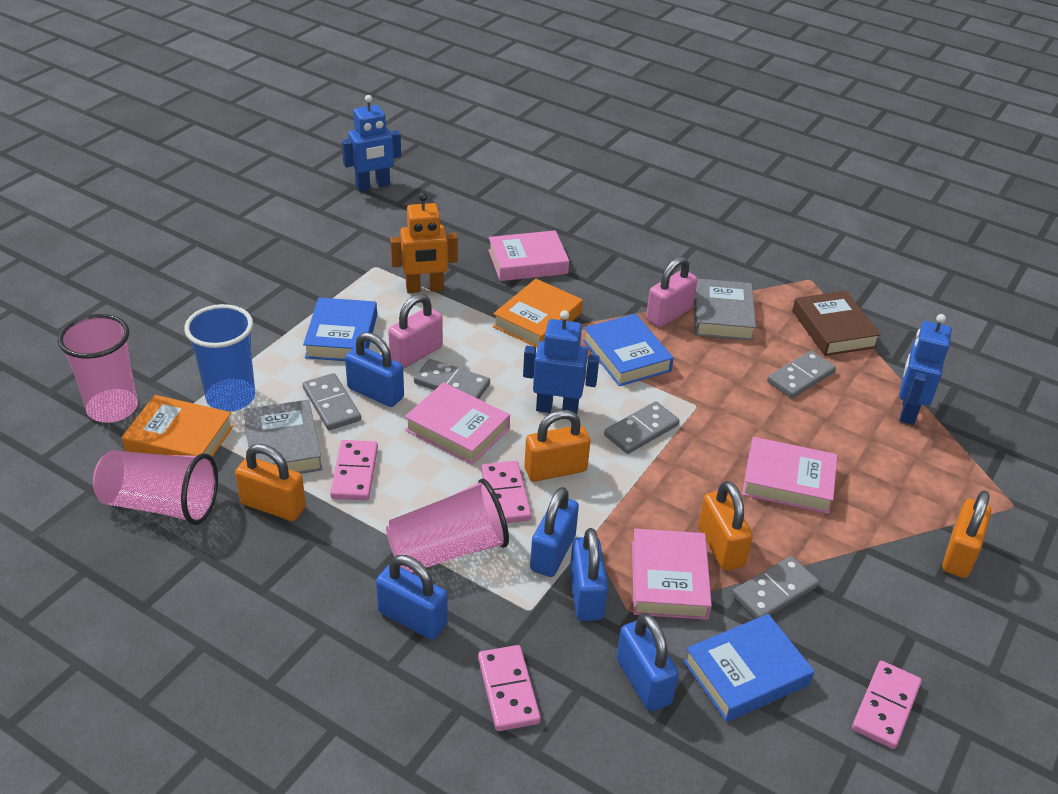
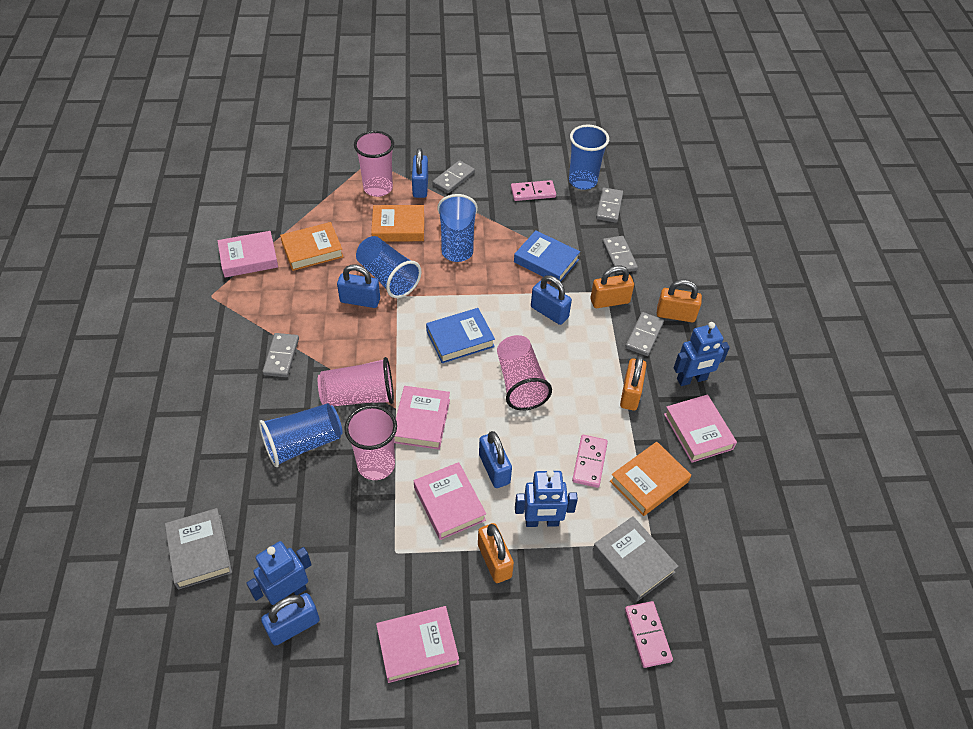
blue book: 3 -> 2
blue cup: 1 -> 4
brown book: 1 -> 0
orange book: 2 -> 3
orange robot: 1 -> 0
pink book: 4 -> 5
pink cup: 3 -> 4
pink domino: 4 -> 3
pink padlock: 2 -> 0

